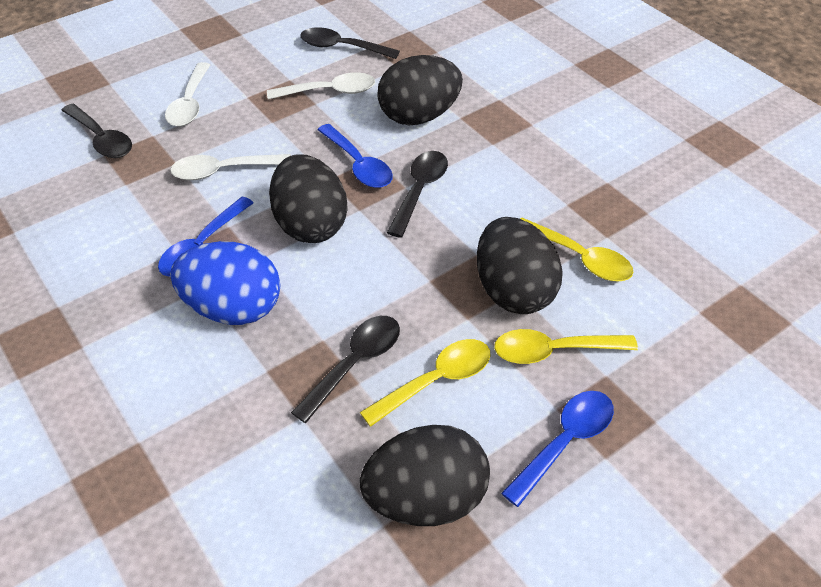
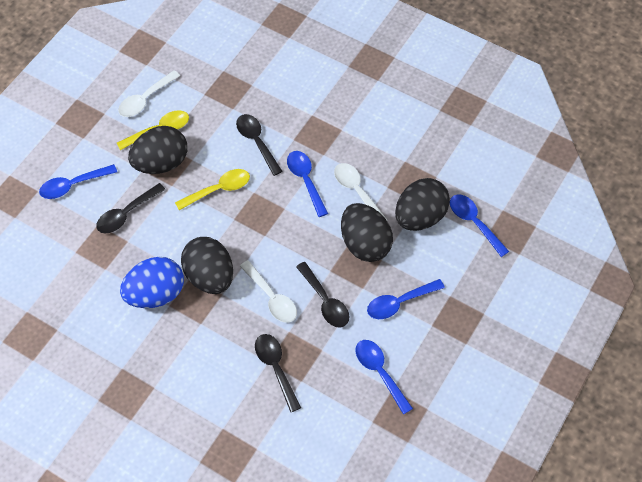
blue spoon: 3 -> 5
yellow spoon: 3 -> 2

